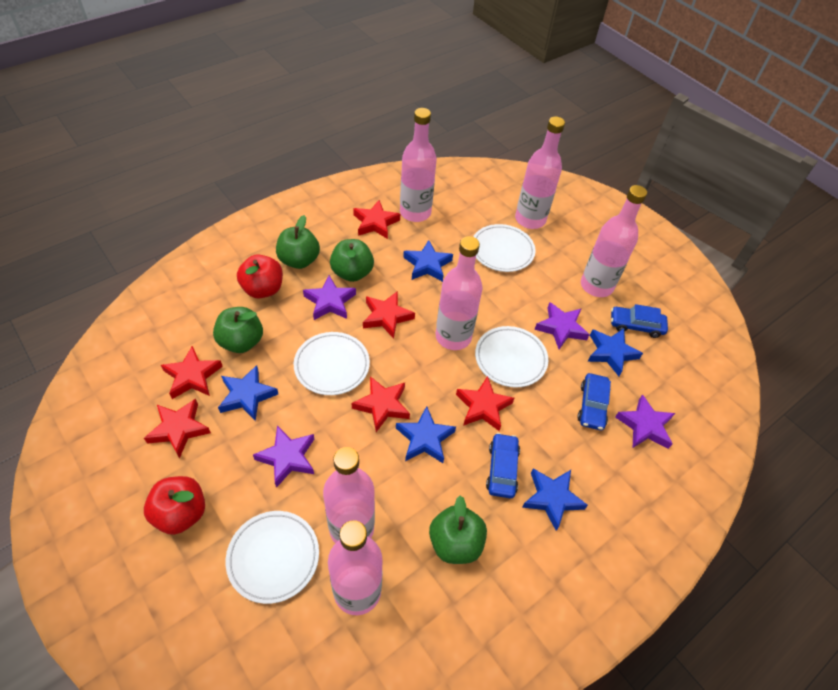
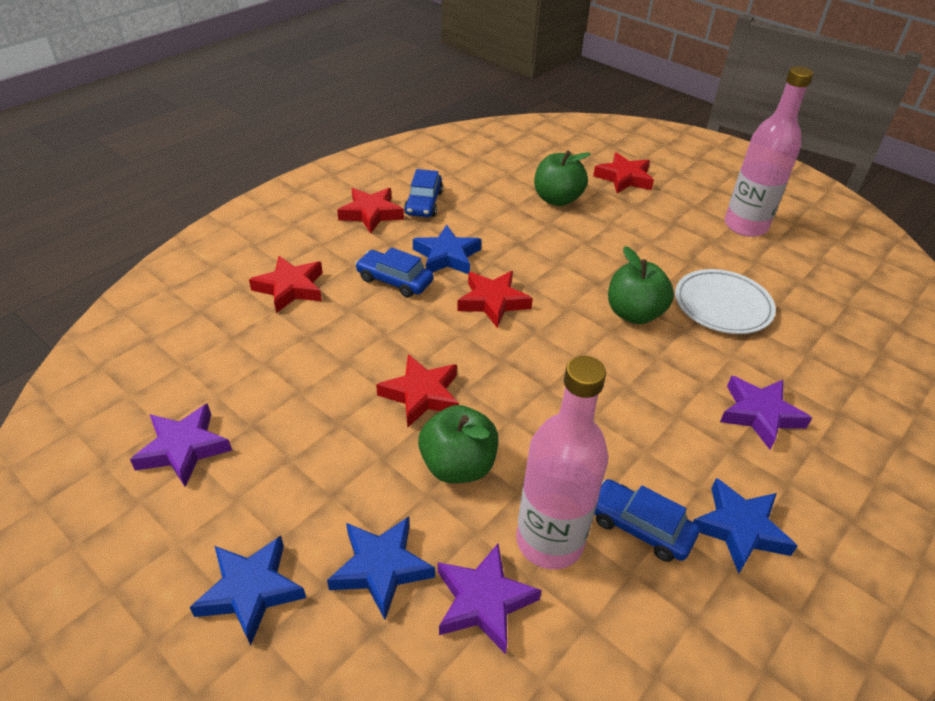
blue star: 5 -> 4
green apple: 4 -> 3
pink bottle: 6 -> 2
purple star: 4 -> 3
red apple: 2 -> 0
red star: 6 -> 5
white plate: 4 -> 1

